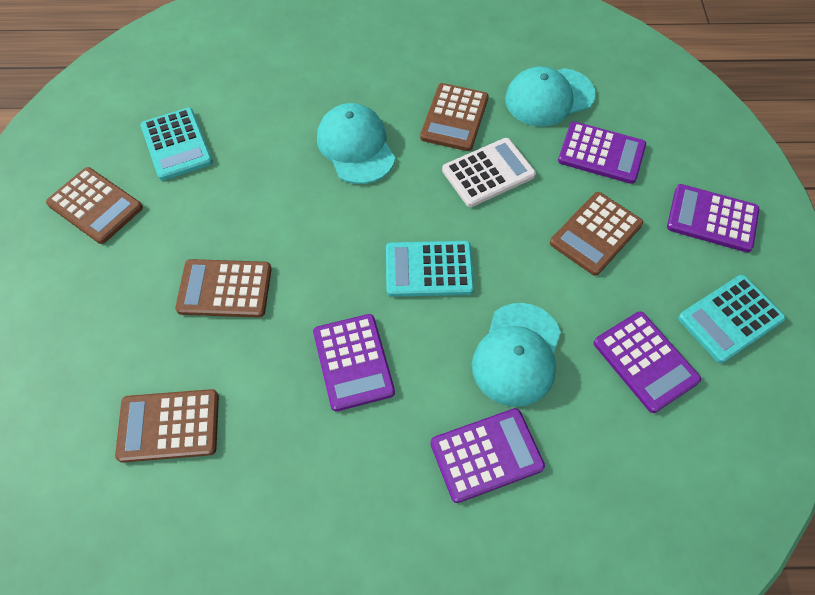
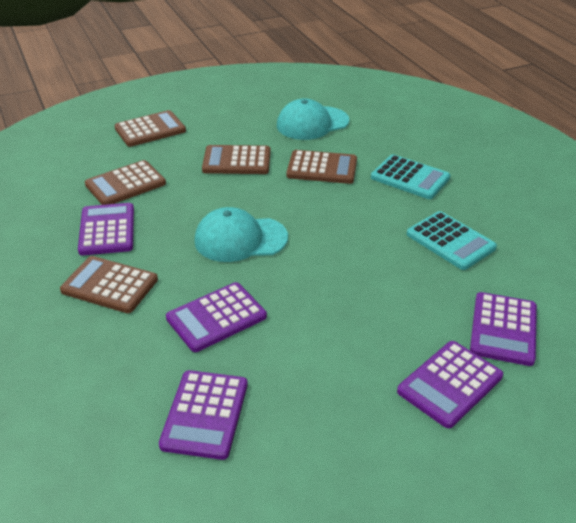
turquoise calculator: 3 -> 2
turquoise cap: 3 -> 2
white calculator: 1 -> 0

